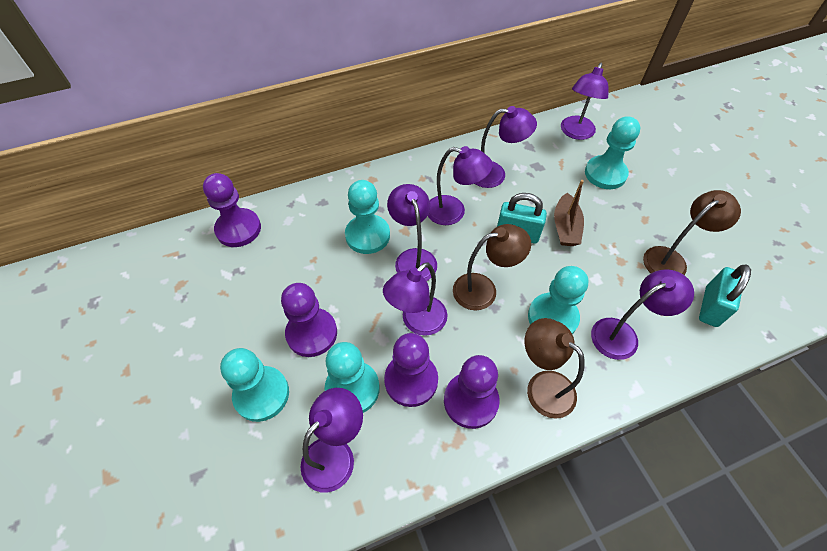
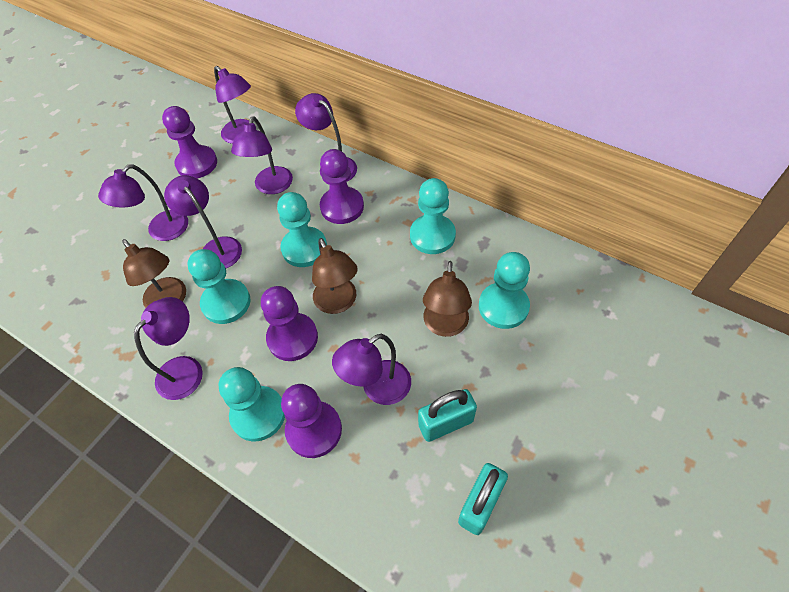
brown boat: 1 -> 0

